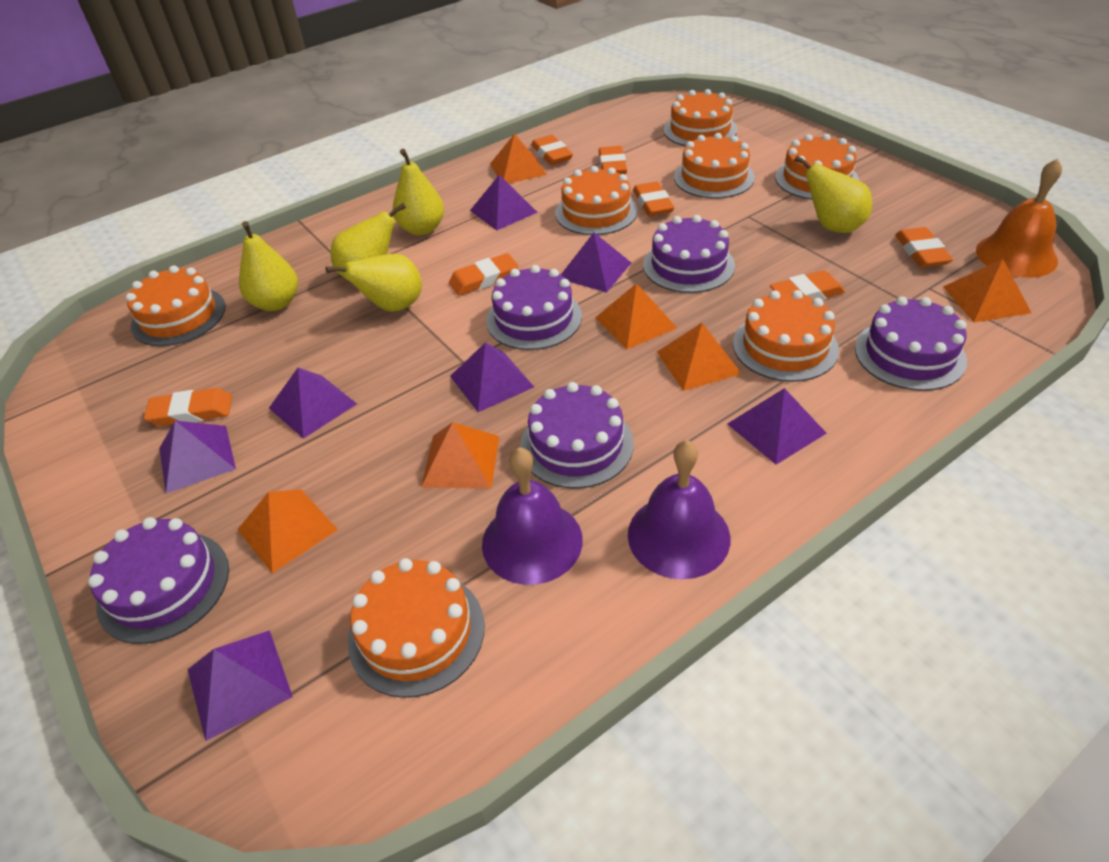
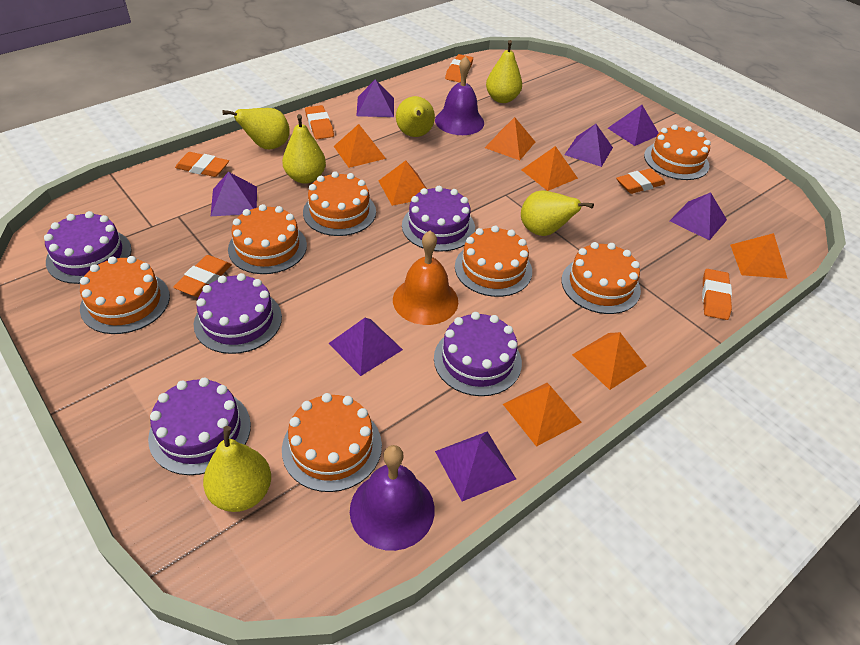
orange eraser: 7 -> 6
orange pyramid: 6 -> 7
yellow pear: 5 -> 6

